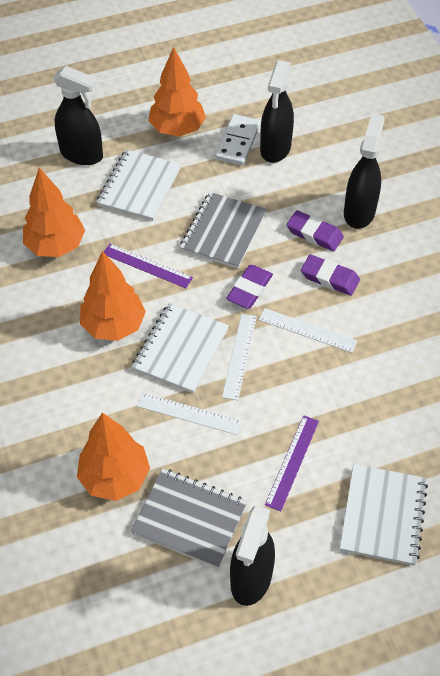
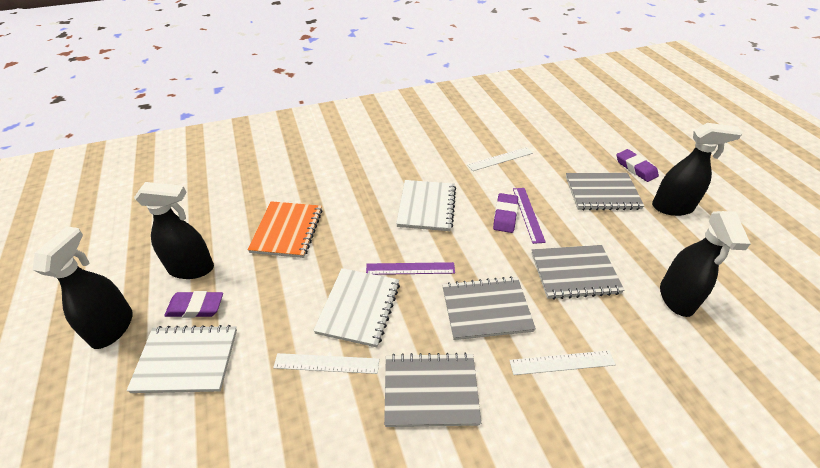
grey notebook: 2 -> 4
orange notebook: 0 -> 1
orange tree: 4 -> 0
white domino: 1 -> 0

